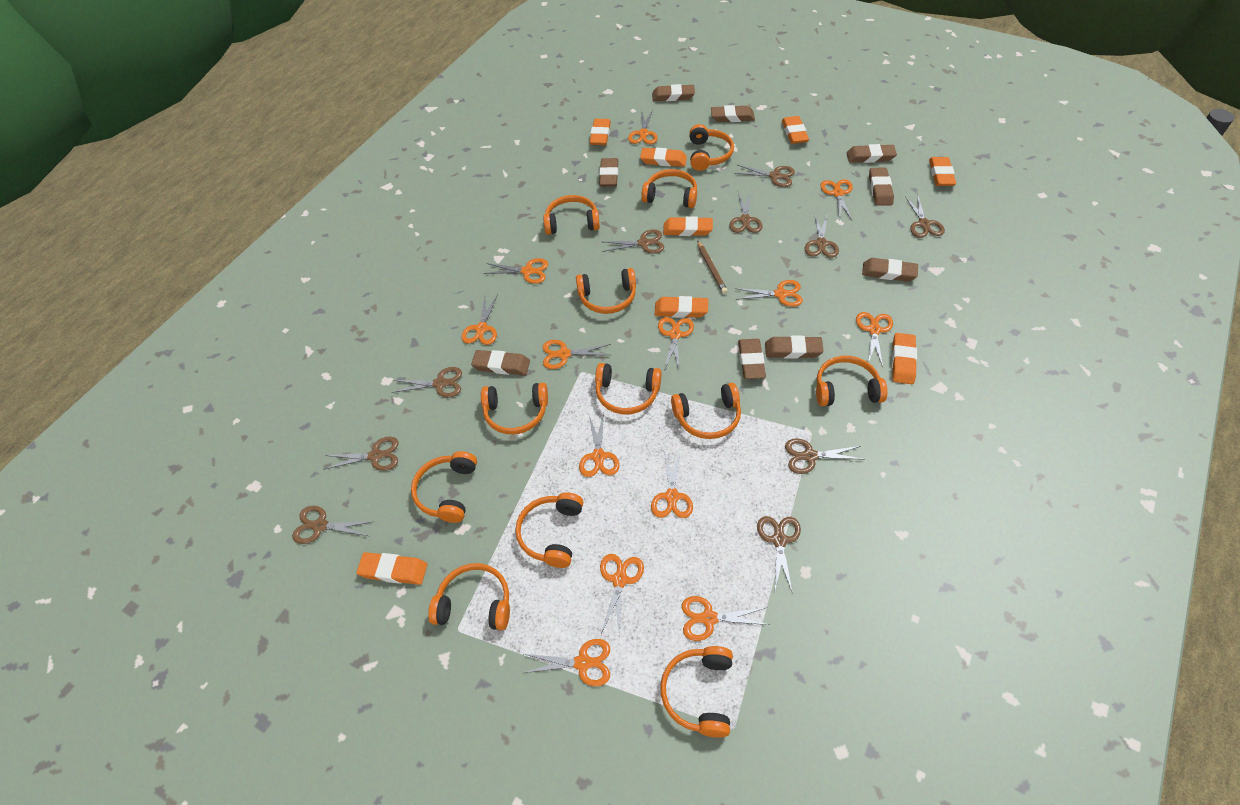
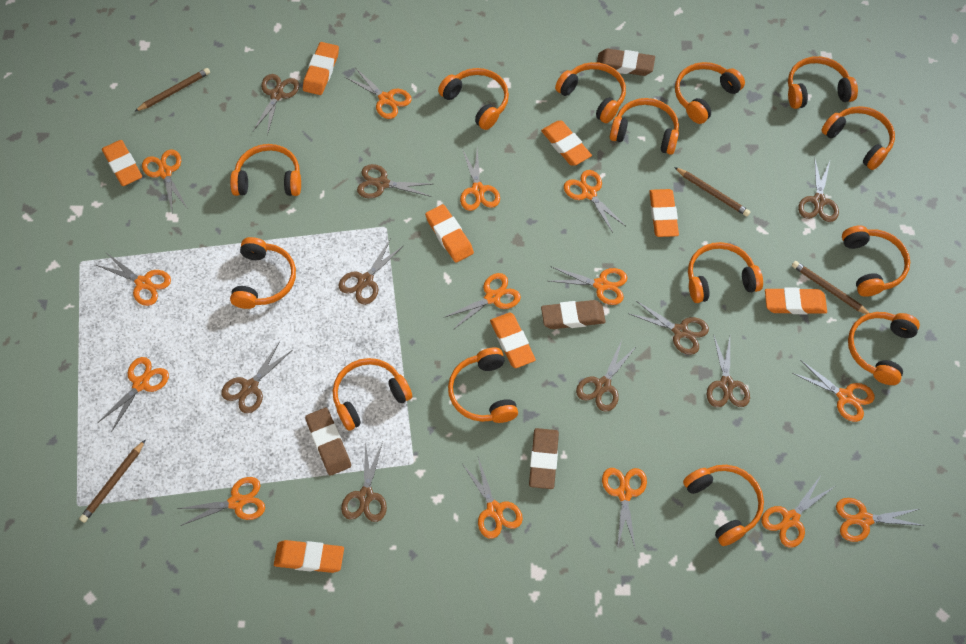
brown eraser: 9 -> 4
brown pencil: 1 -> 4
brown scissors: 10 -> 9
orange headphones: 12 -> 14
orange scissors: 13 -> 14

